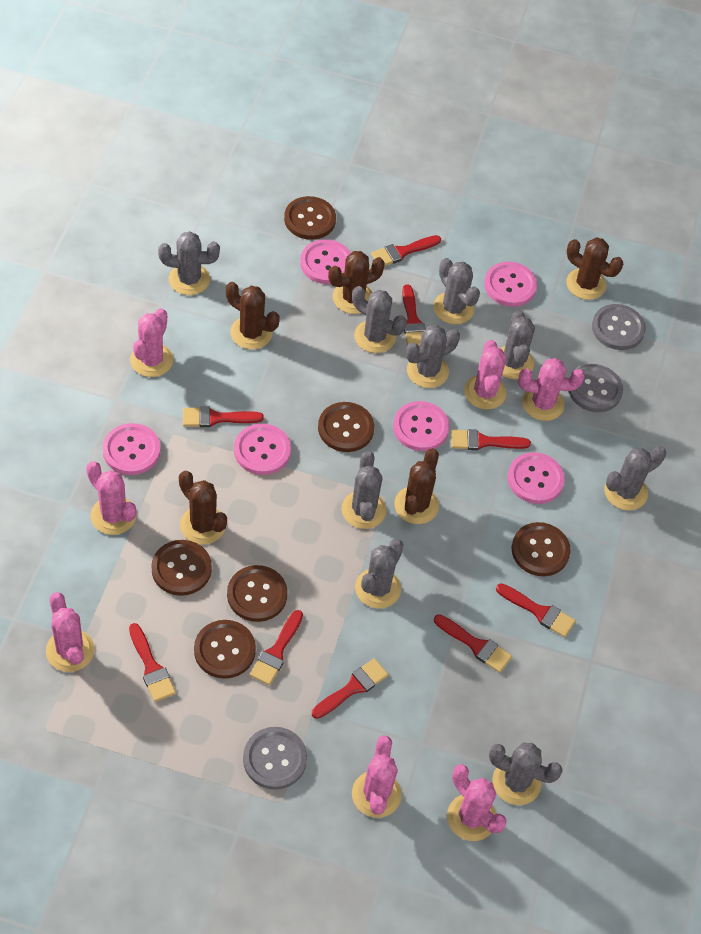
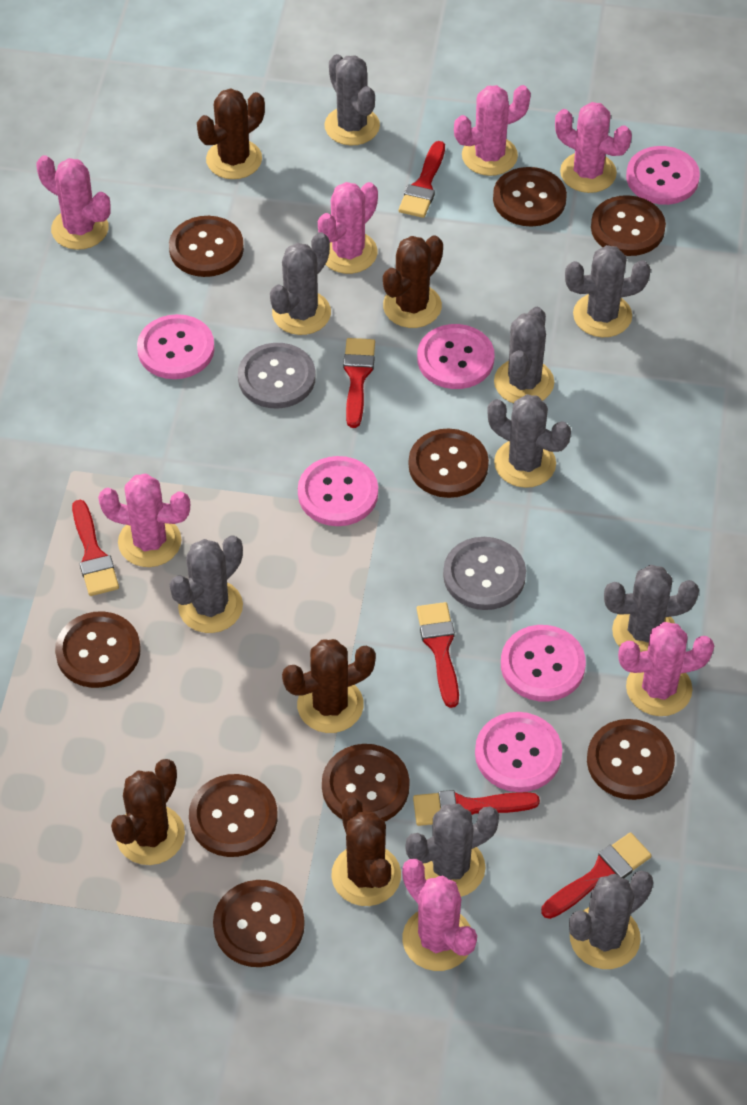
brown button: 6 -> 9
grey button: 3 -> 2
red brush: 9 -> 6

